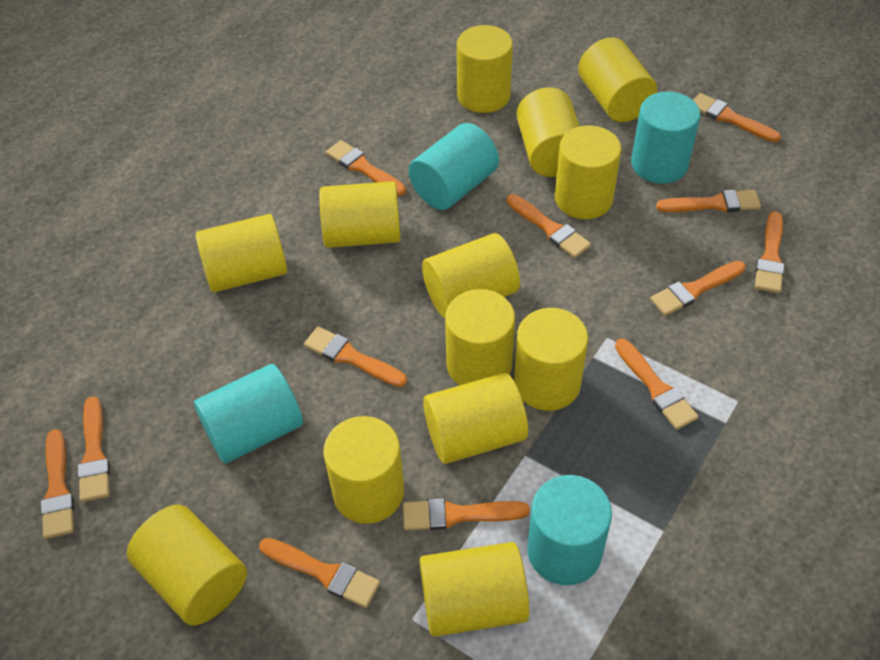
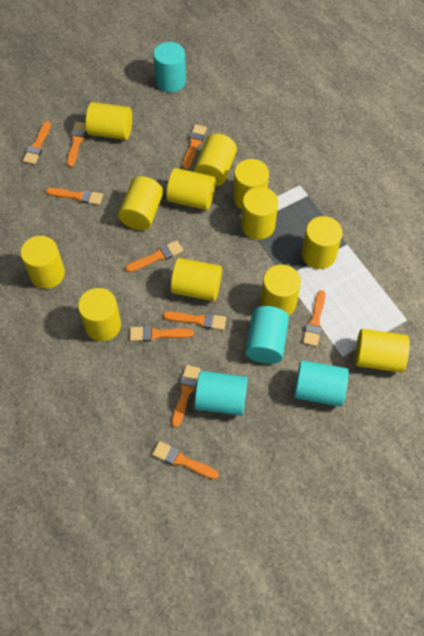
orange brush: 12 -> 10
yellow cylinder: 13 -> 12

